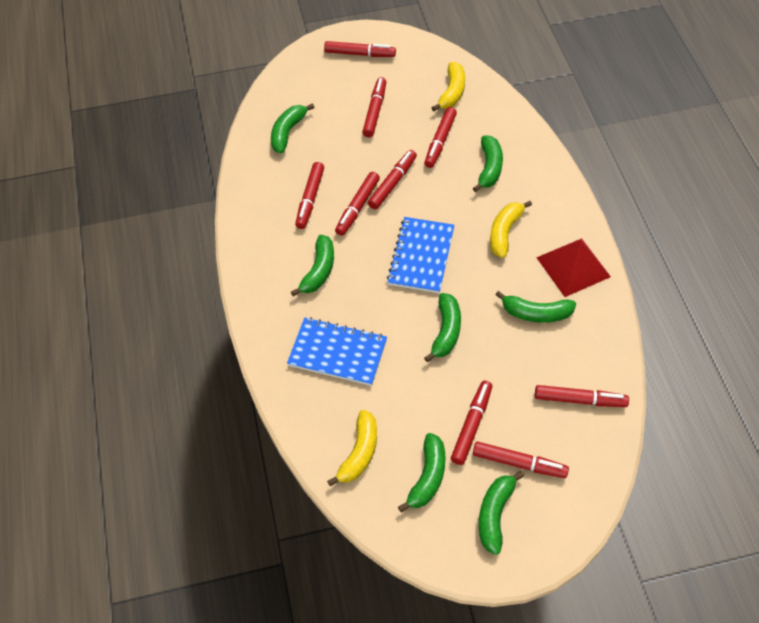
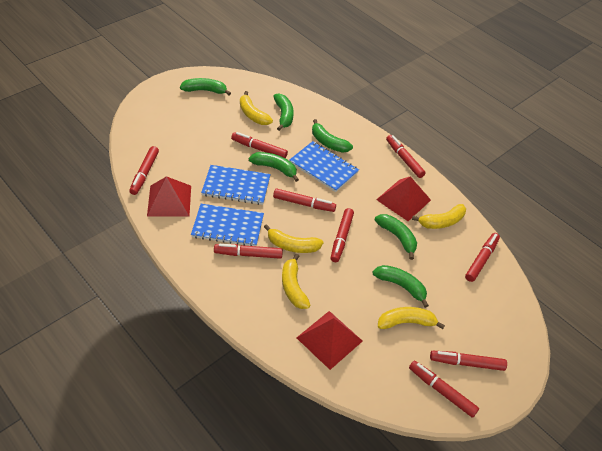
blue notebook: 2 -> 3
green banana: 7 -> 6
red pyramid: 1 -> 3
yellow banana: 3 -> 5

